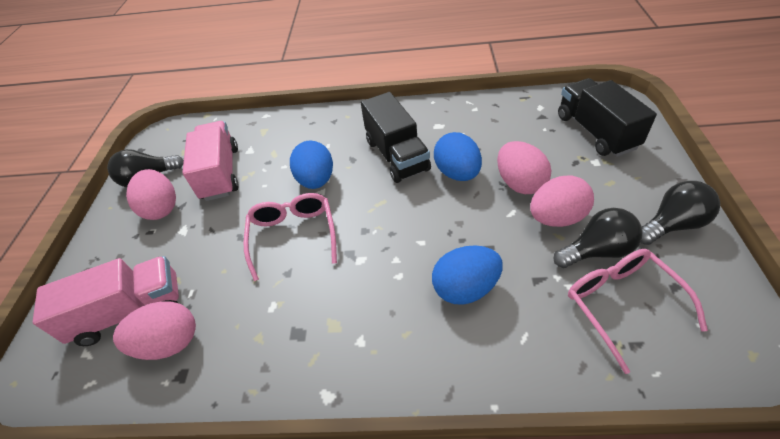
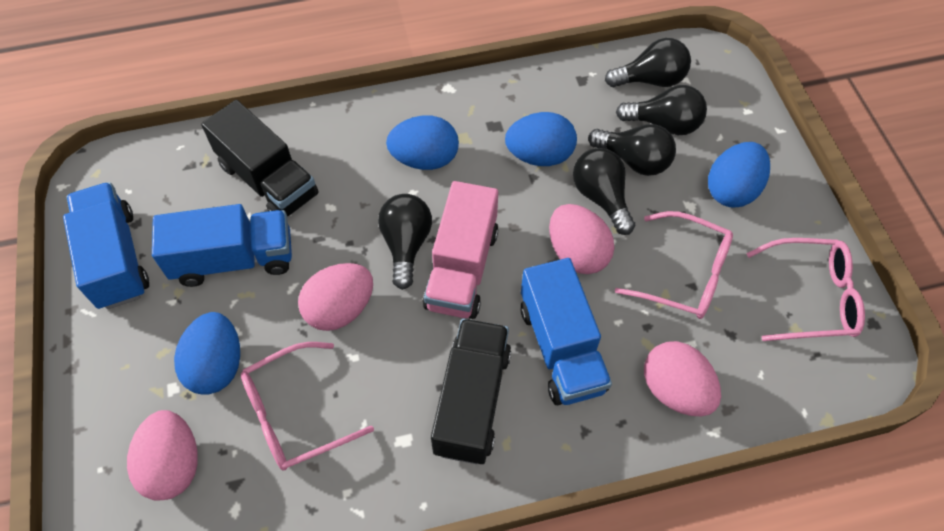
black light bulb: 3 -> 5
blue egg: 3 -> 4
blue truck: 0 -> 3
pink glasses: 2 -> 3
pink truck: 2 -> 1

